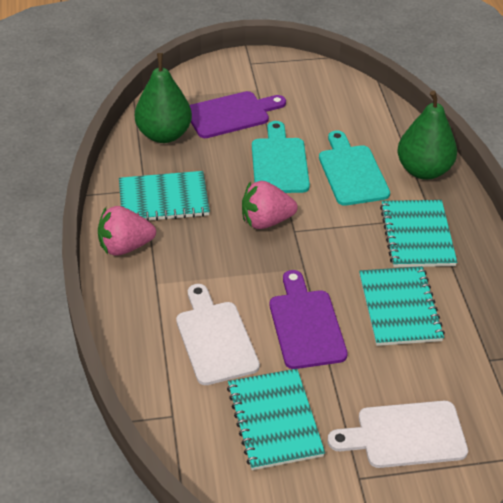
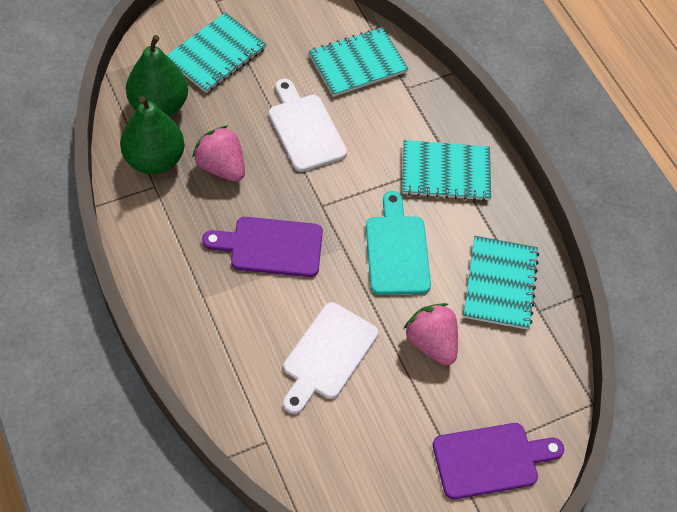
turquoise cutting board: 2 -> 1

